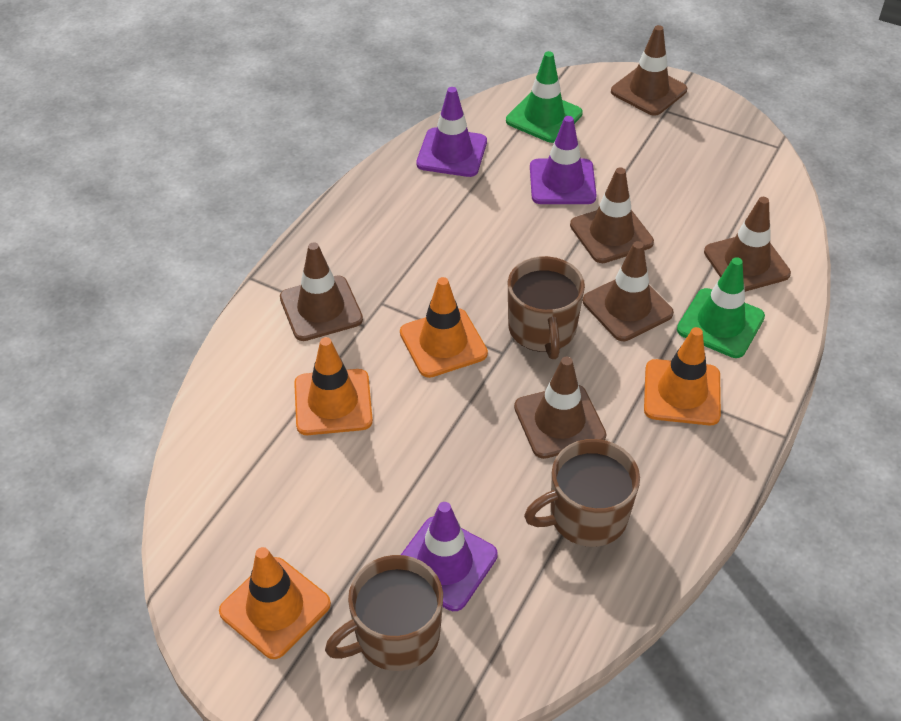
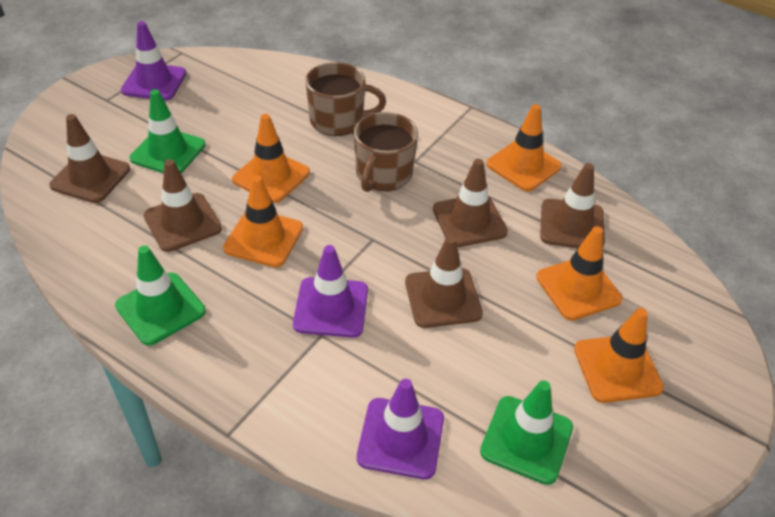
brown mug: 3 -> 2
brown traffic cone: 6 -> 5
green traffic cone: 2 -> 3
orange traffic cone: 4 -> 5

